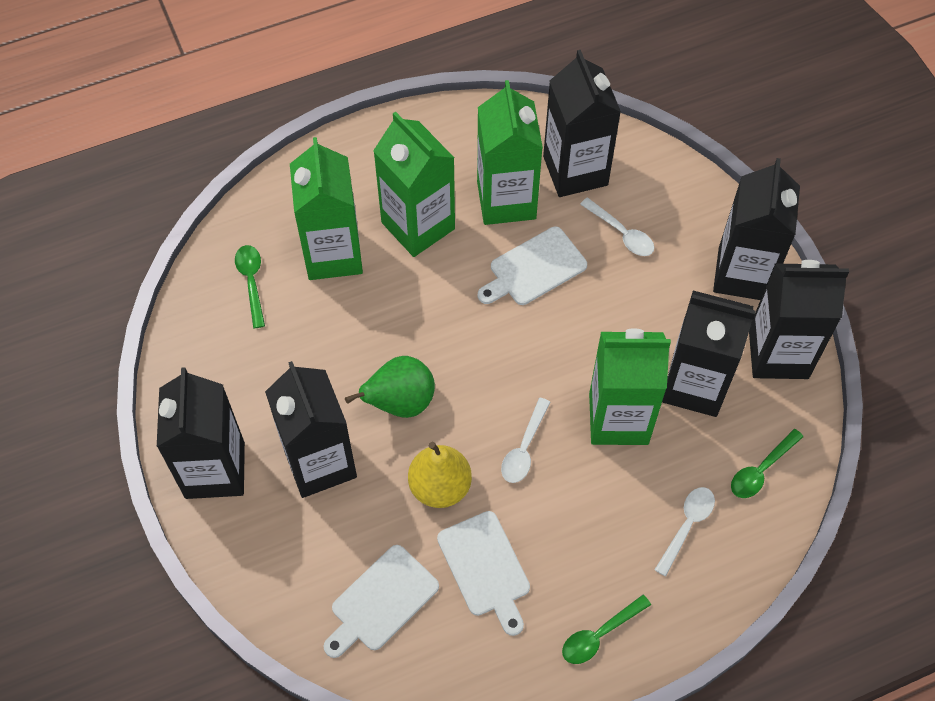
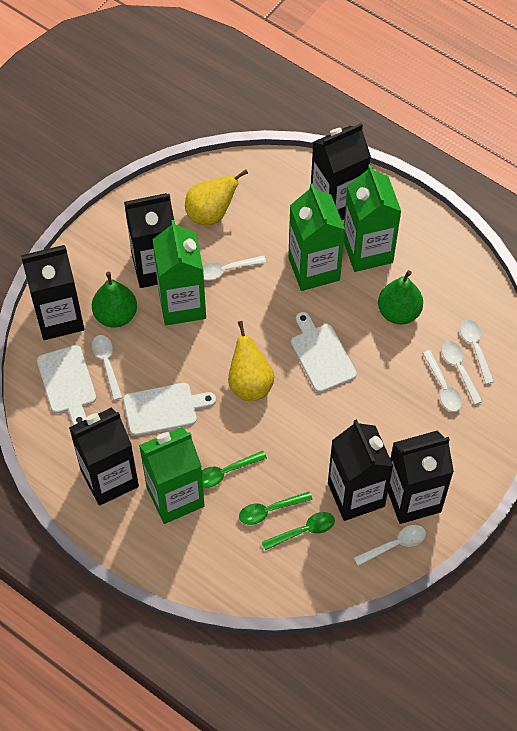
green pear: 1 -> 2
white spoon: 3 -> 6
yellow pear: 1 -> 2

